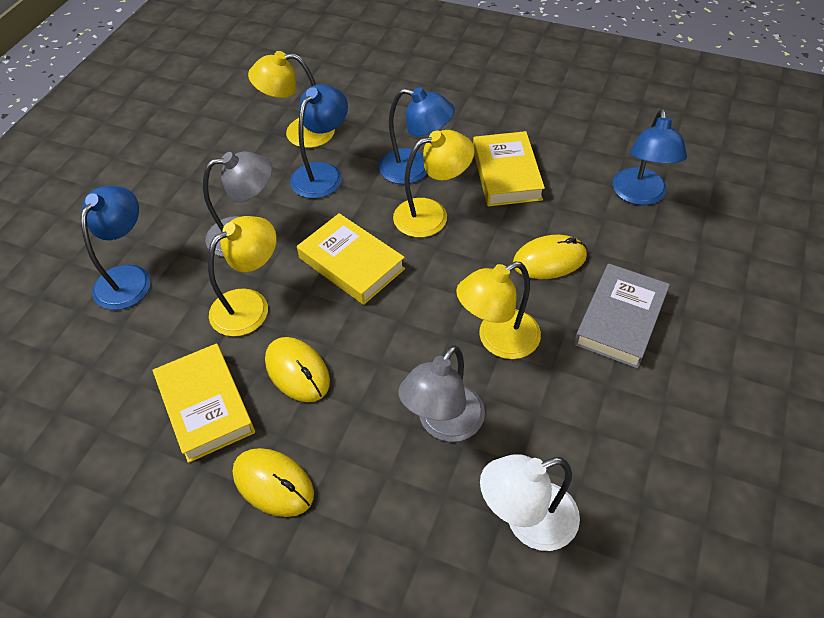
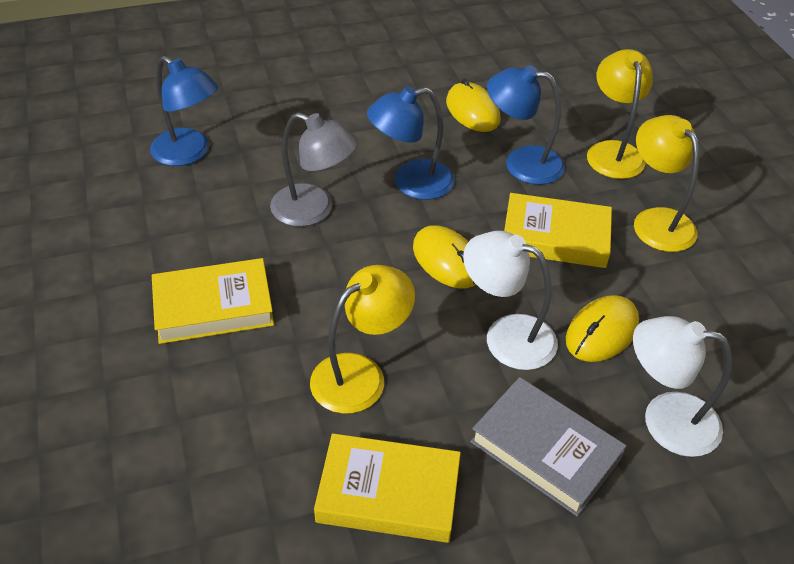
blue lamp: 4 -> 3
grey lamp: 2 -> 1
white lamp: 1 -> 2
yellow lamp: 4 -> 3

